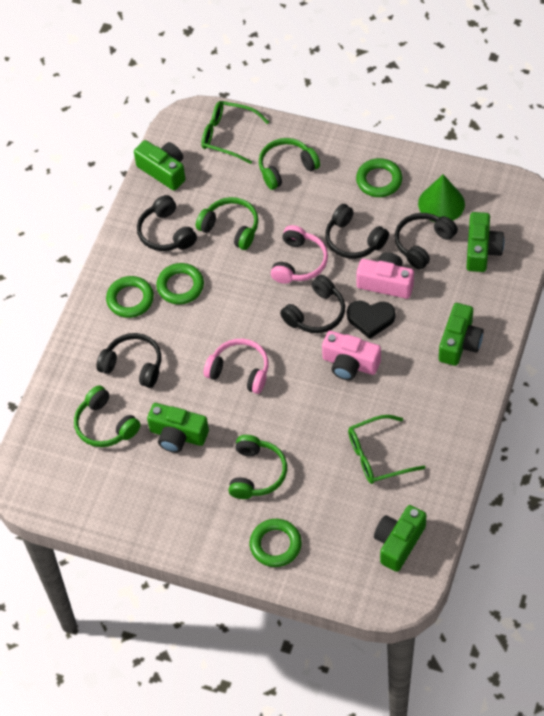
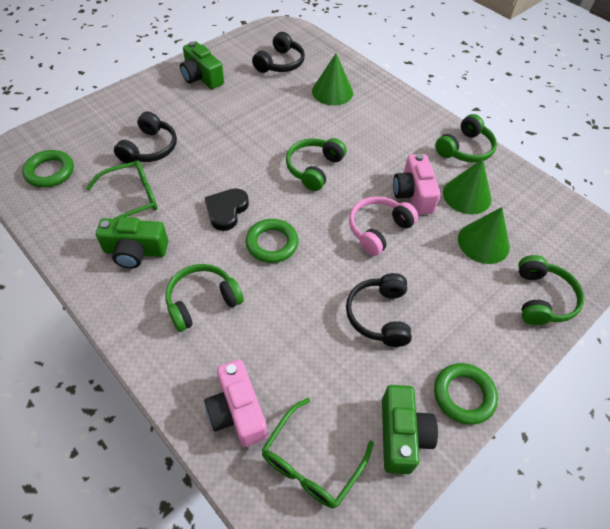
black headphones: 5 -> 3
green camera: 5 -> 3
green cone: 1 -> 3
green ring: 4 -> 3
pink headphones: 2 -> 1

